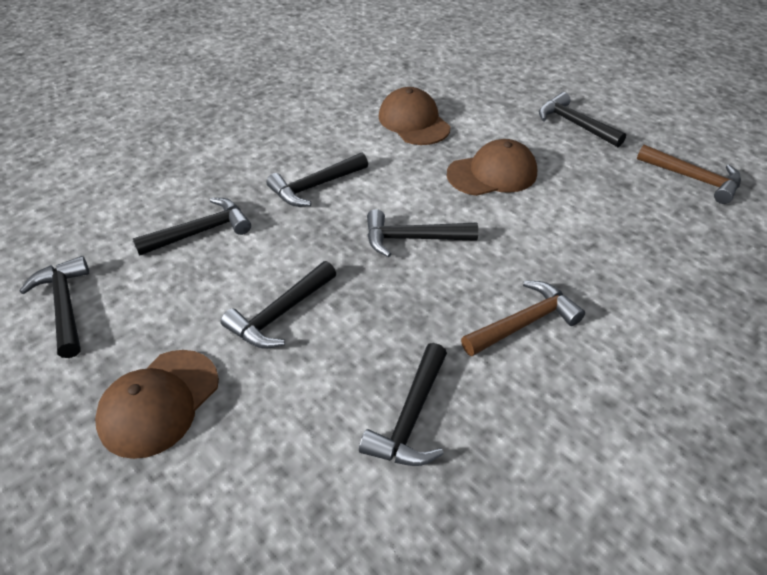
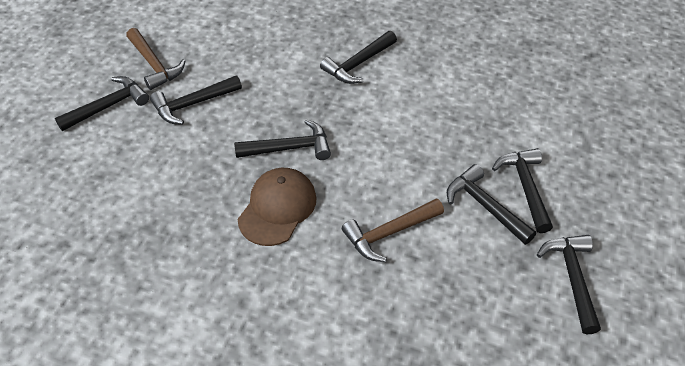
brown cap: 3 -> 1

